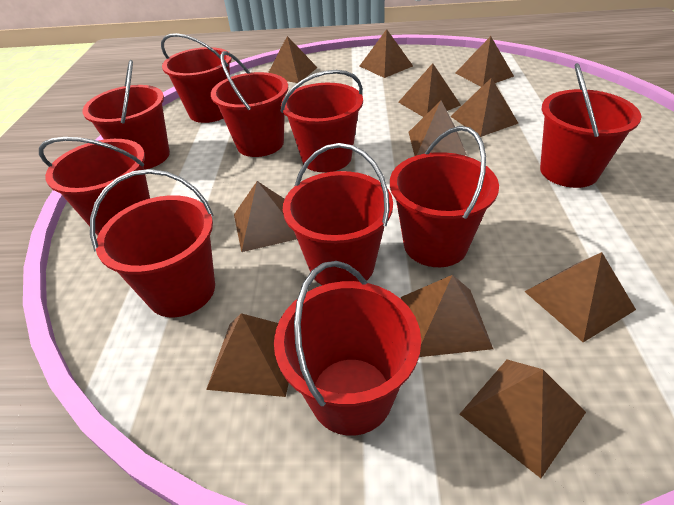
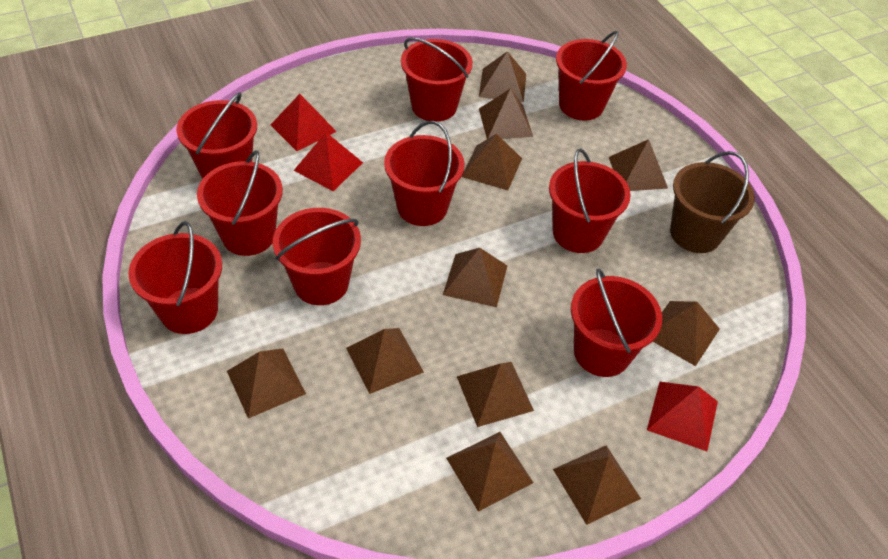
brown bucket: 0 -> 1
red bucket: 10 -> 9
red pyramid: 0 -> 3

